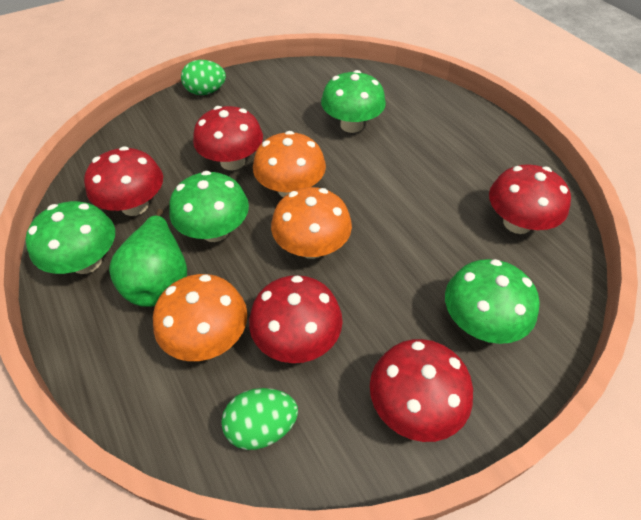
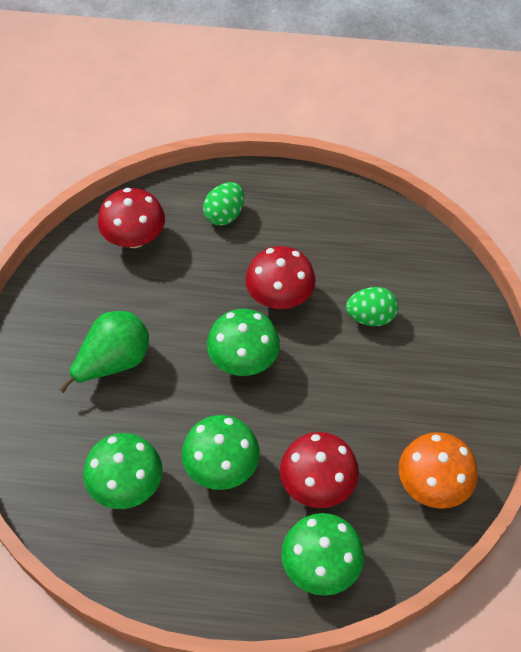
orange mushroom: 3 -> 1
red mushroom: 5 -> 3

